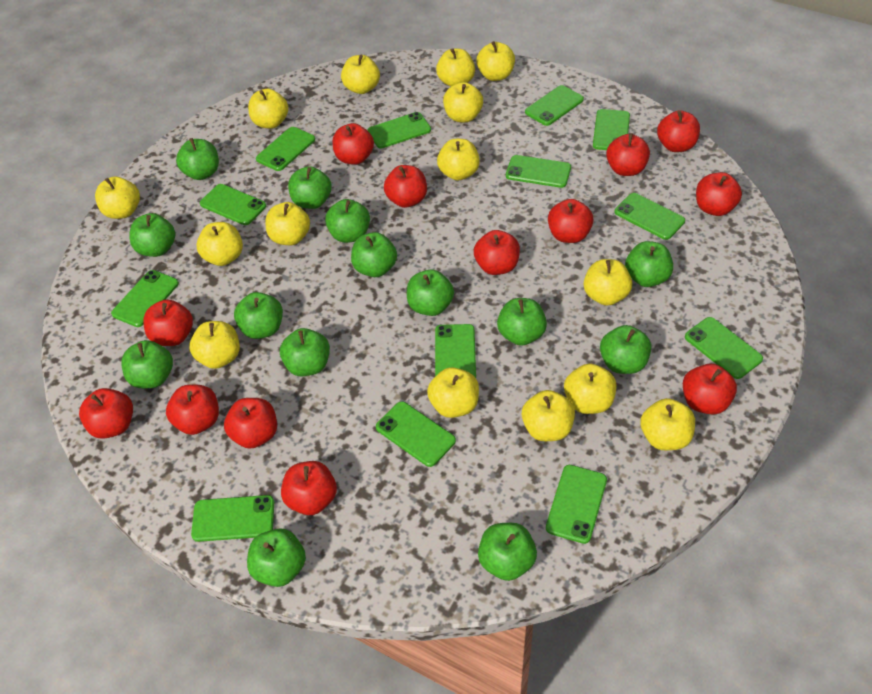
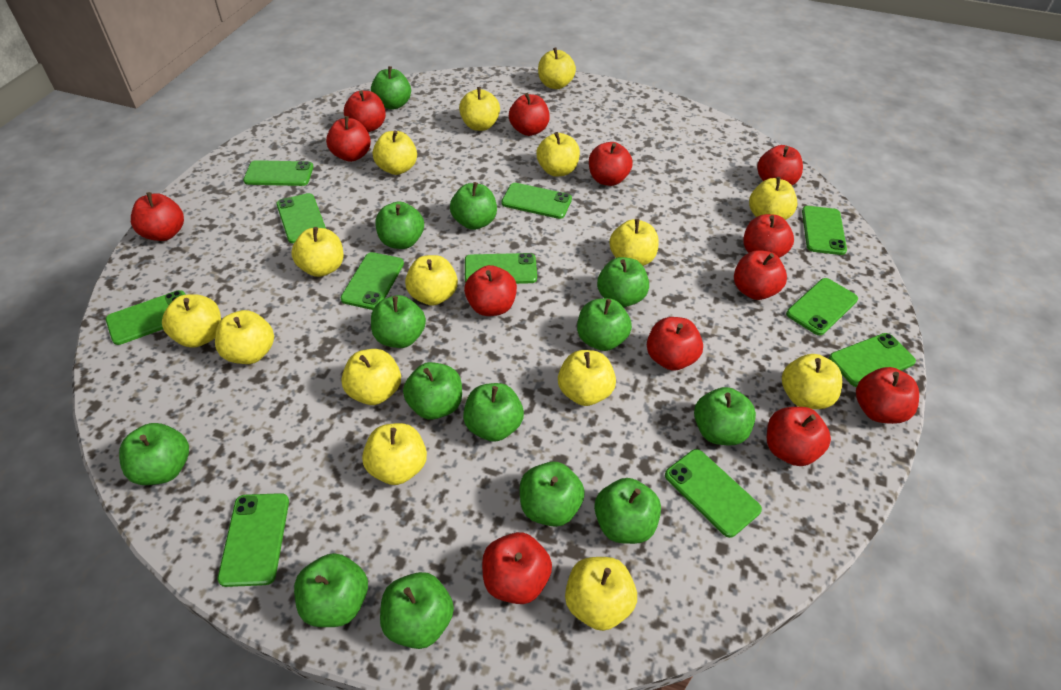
green phone: 13 -> 11

